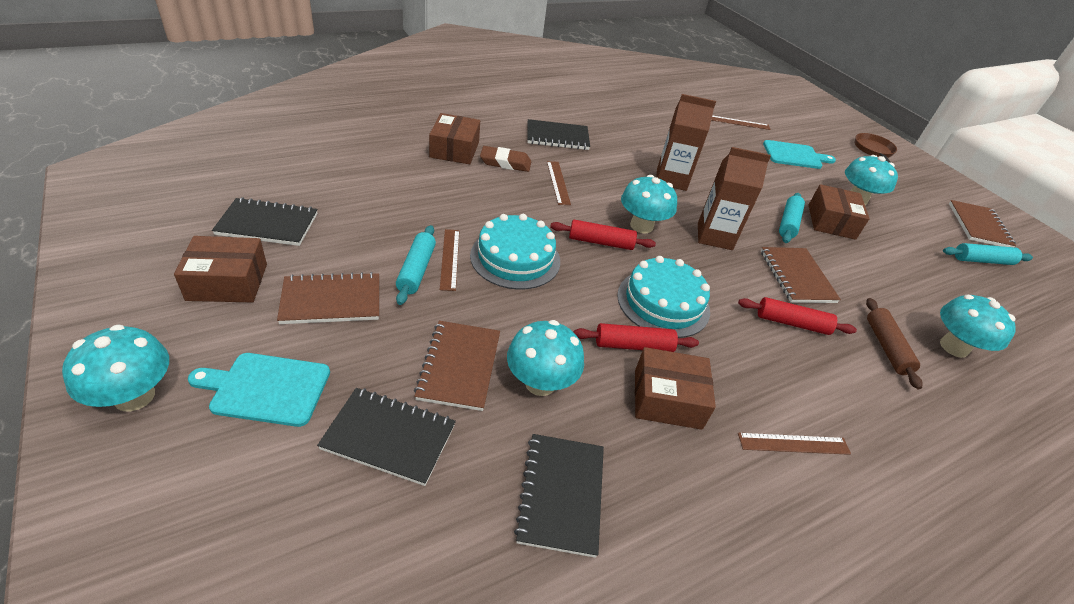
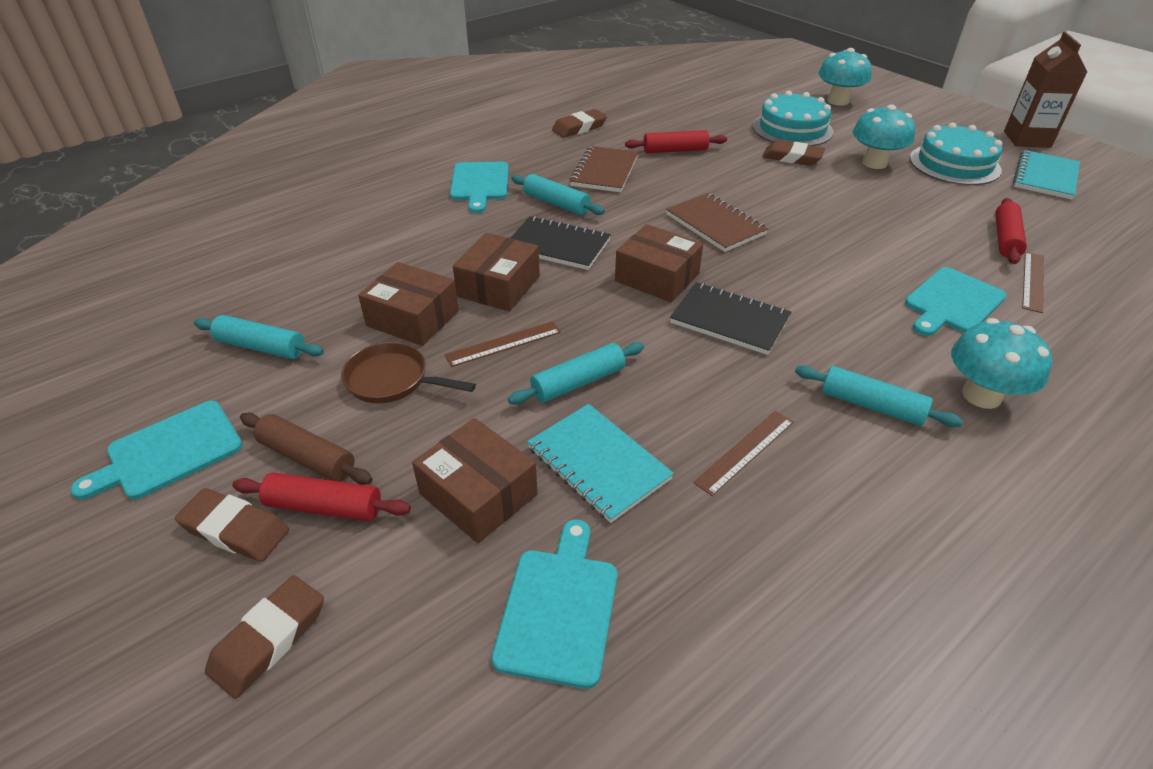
black notebook: 4 -> 2
brown carton: 2 -> 1
brown eraser: 1 -> 4
brown notebook: 4 -> 2
brown ruler: 4 -> 3
turquoise cutting board: 2 -> 4
turquoise mushroom: 5 -> 3
turquoise notebook: 0 -> 2
turquoise rolling pin: 3 -> 4

